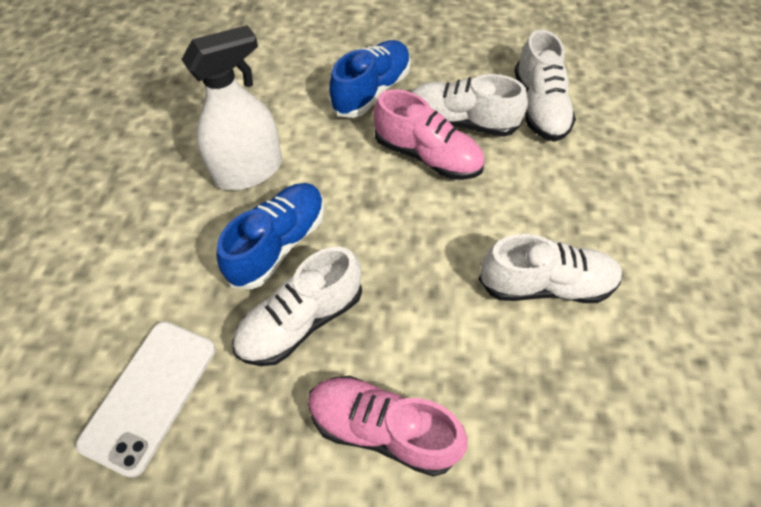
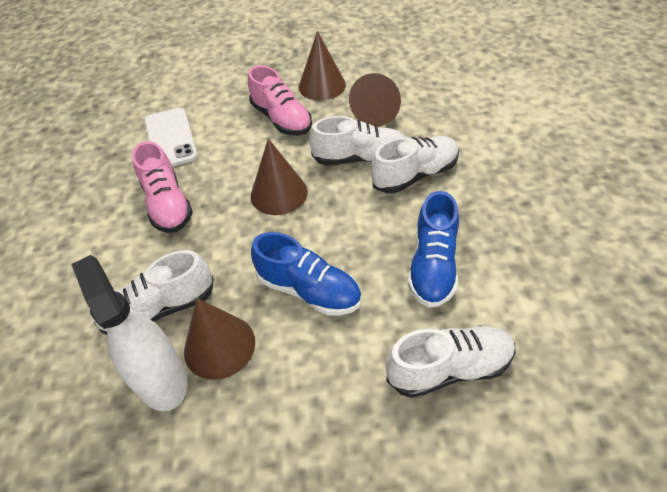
brown cone: 0 -> 4

